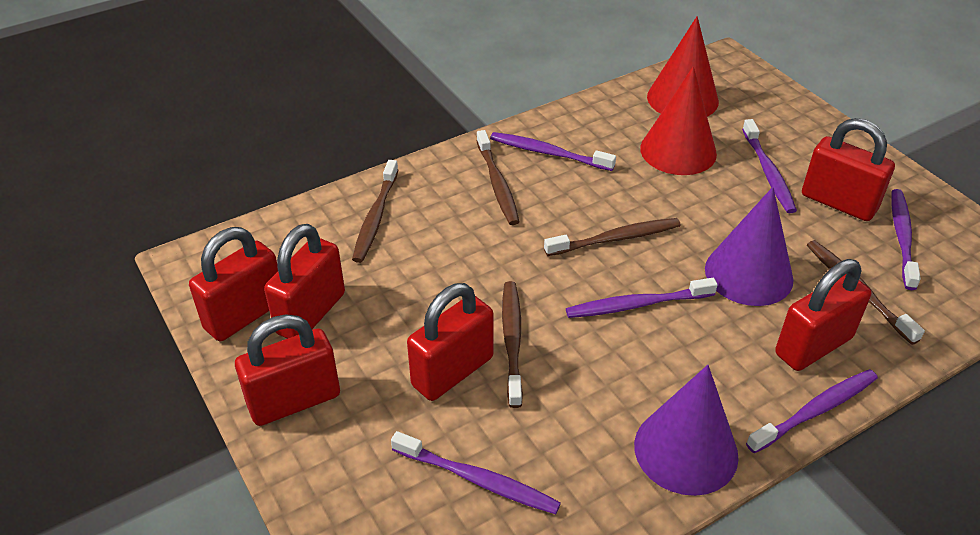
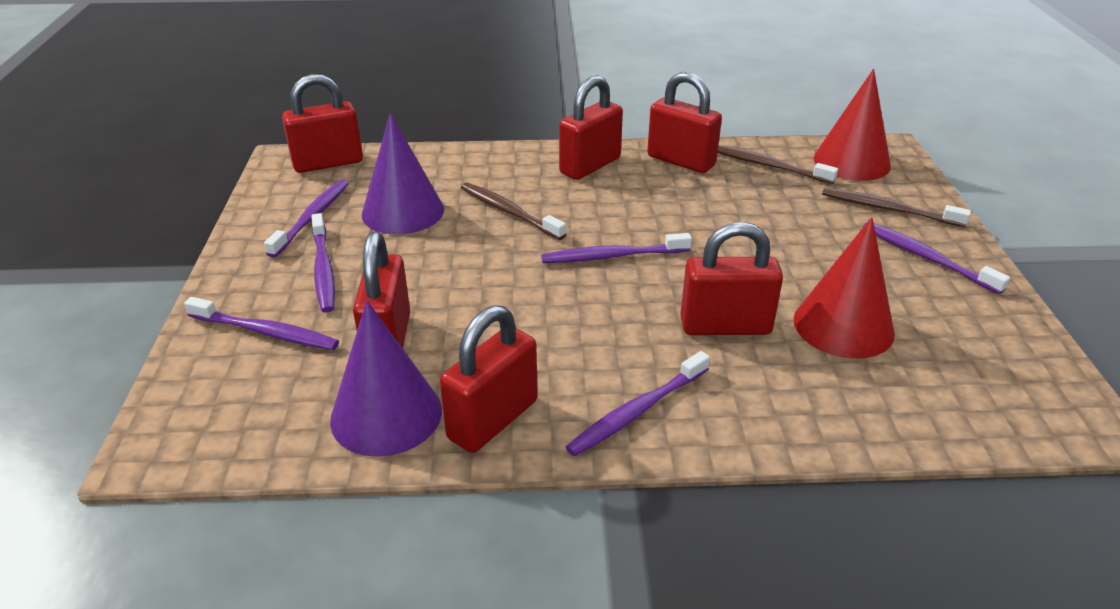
brown toothbrush: 5 -> 3

